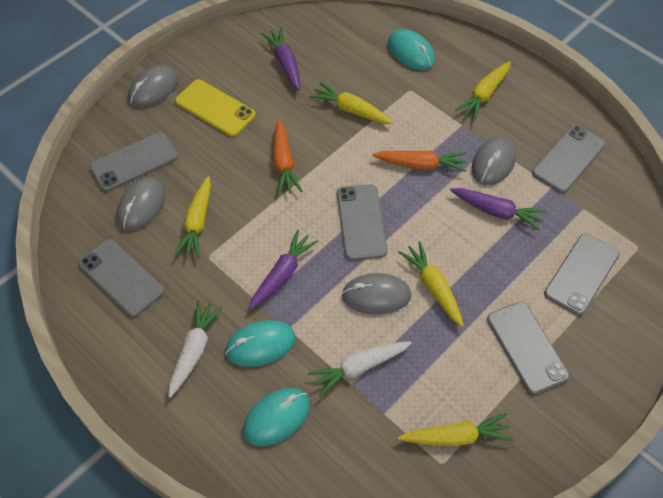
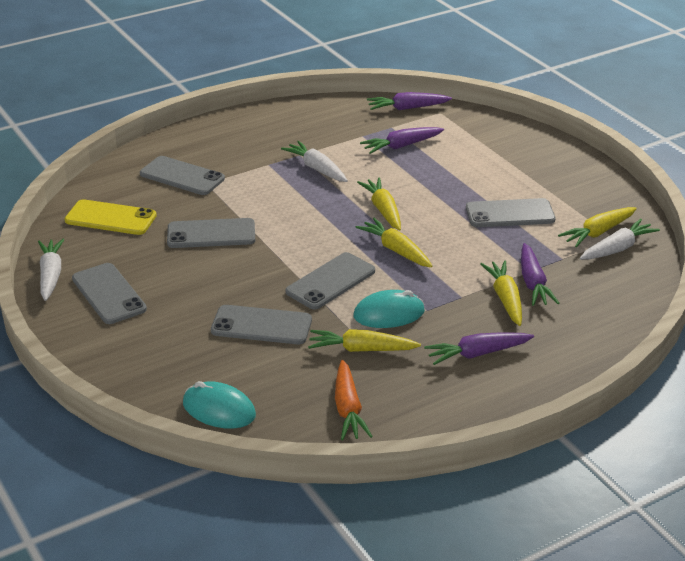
grey mouse: 4 -> 0
orange carrot: 2 -> 1
purple carrot: 3 -> 4
turquoise mouse: 3 -> 2
white carrot: 2 -> 3

